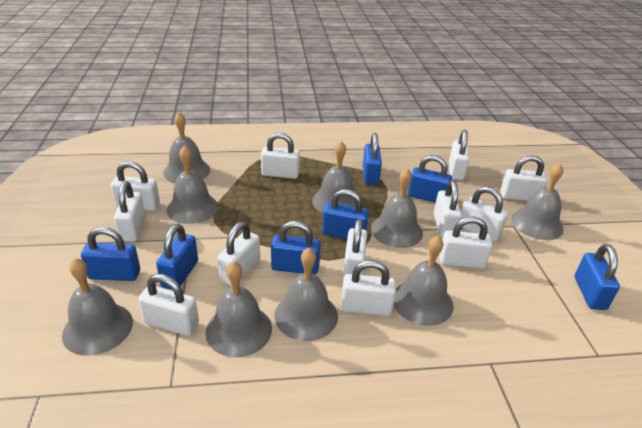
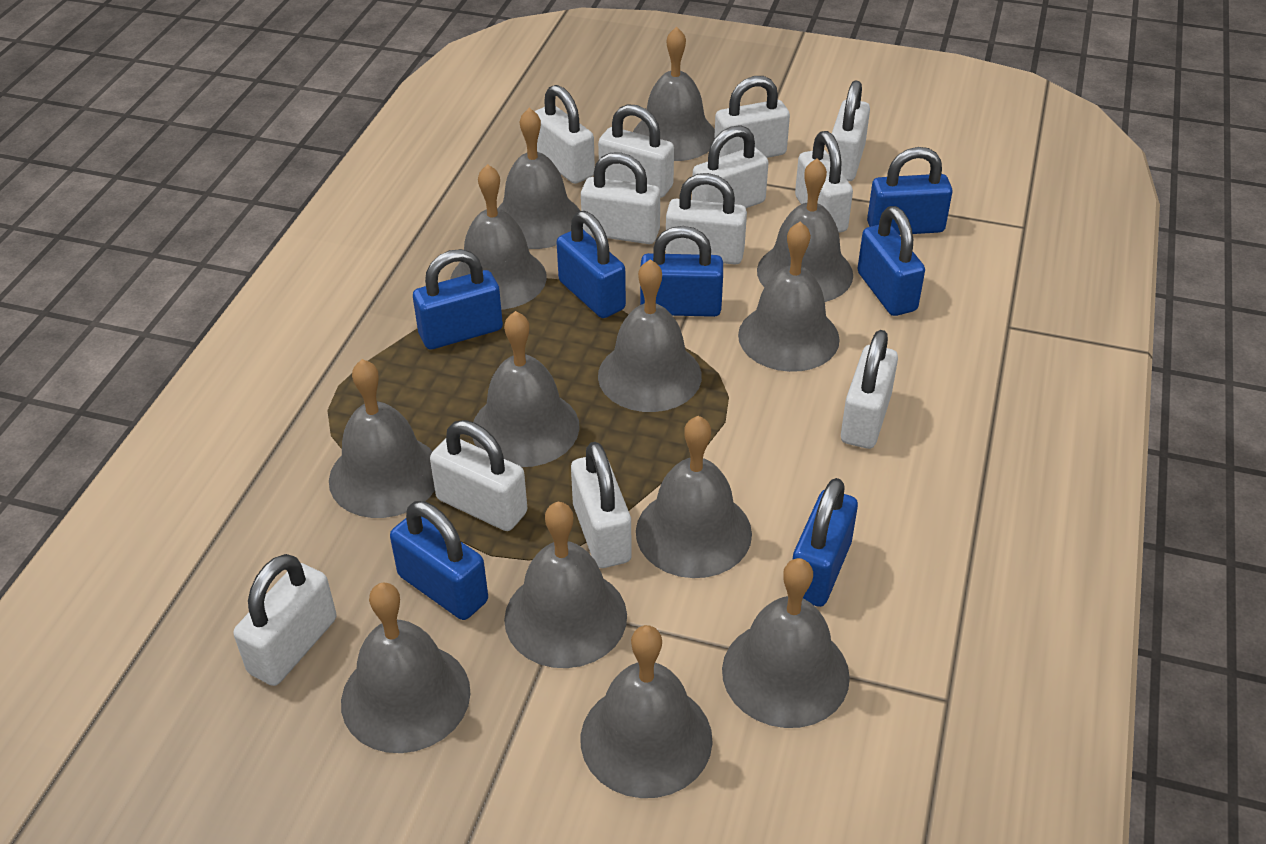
grey bell: 9 -> 13

